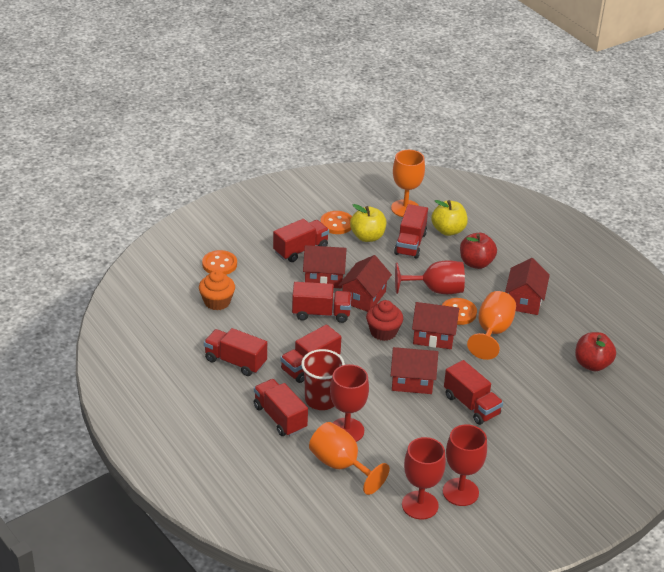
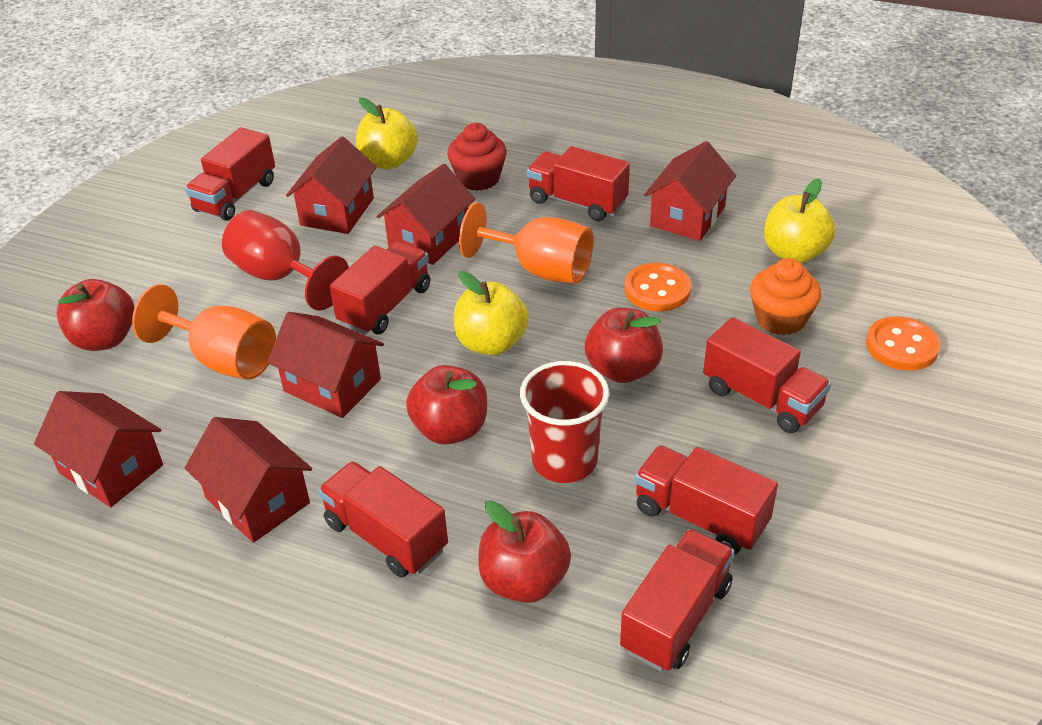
orange button: 3 -> 2
orange goblet: 3 -> 2
red apple: 2 -> 4
red goblet: 4 -> 1
red house: 5 -> 6
yellow apple: 2 -> 3

